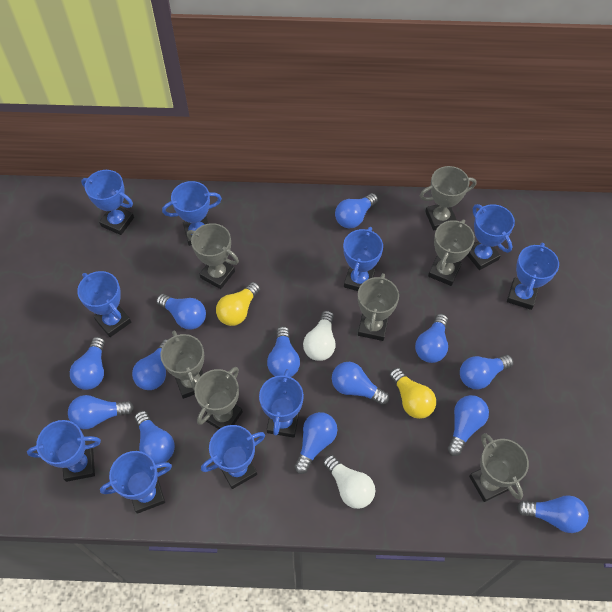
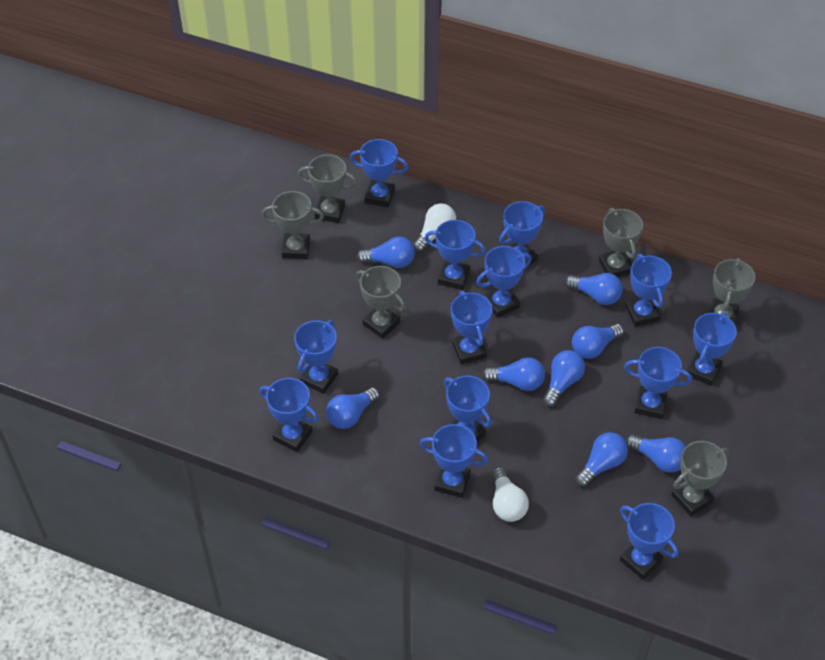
blue light bulb: 13 -> 8
blue trophy: 10 -> 13
grey trophy: 7 -> 6
yellow light bulb: 2 -> 0

